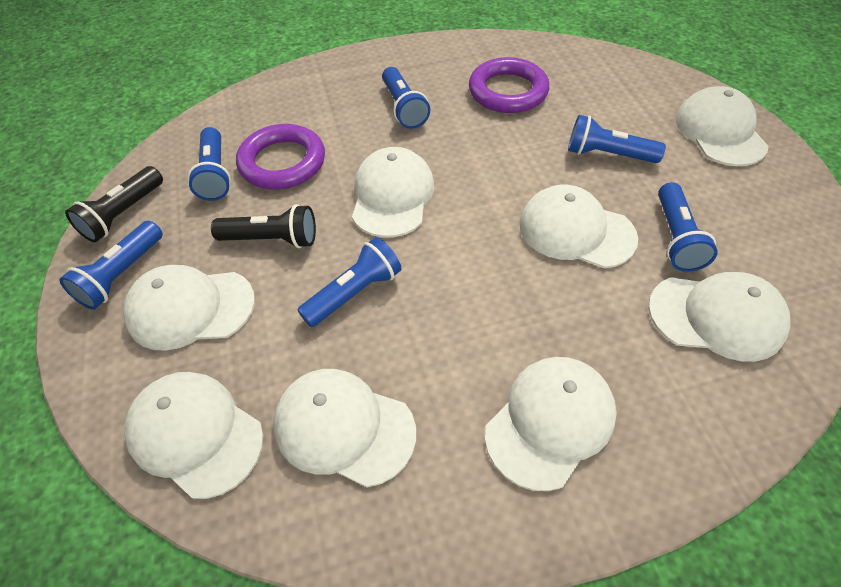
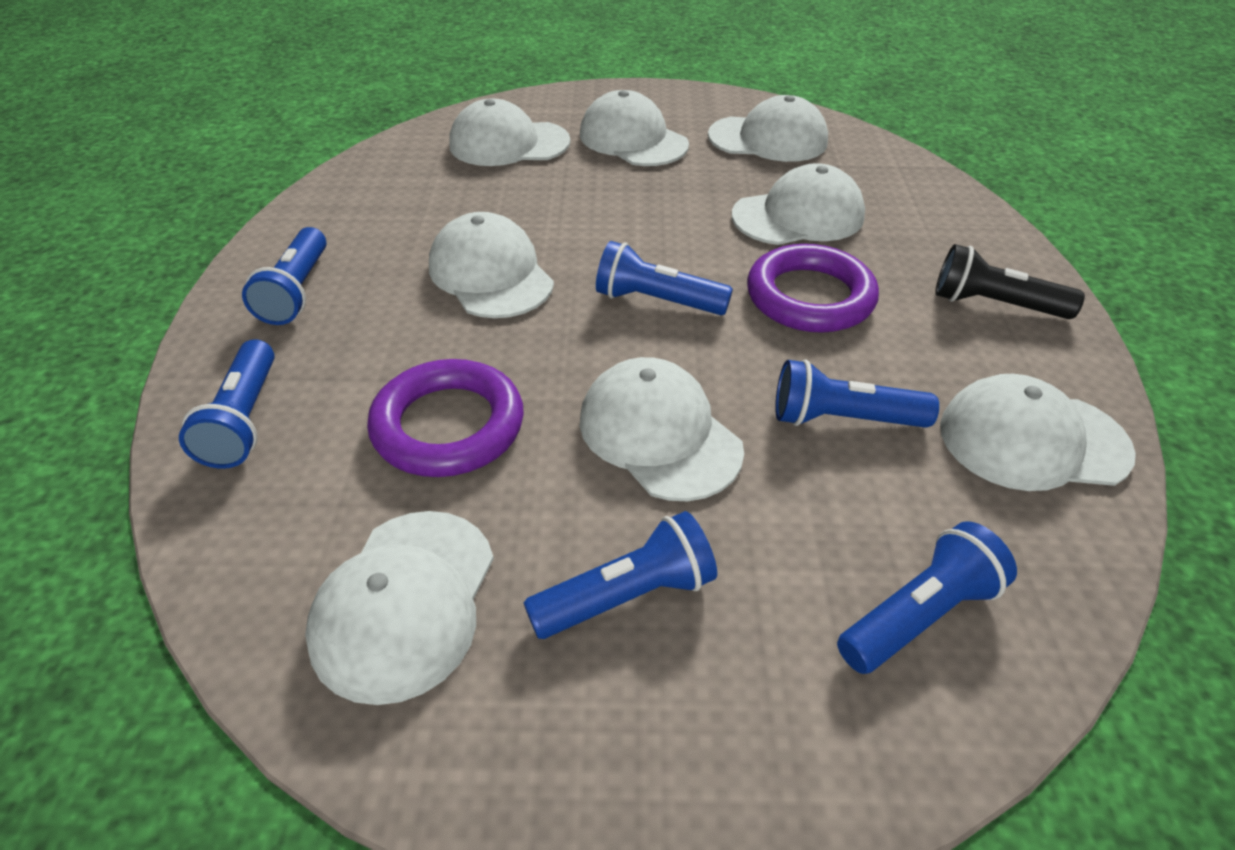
black flashlight: 2 -> 1

